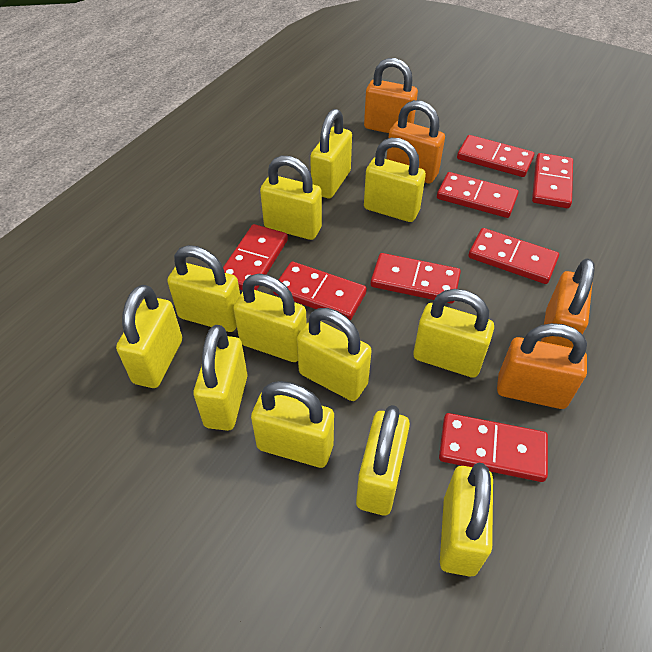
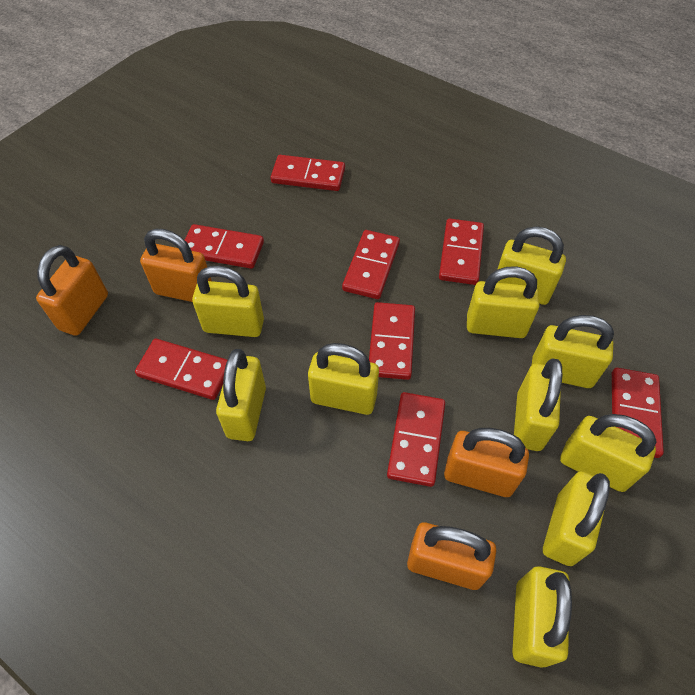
yellow padlock: 12 -> 10

